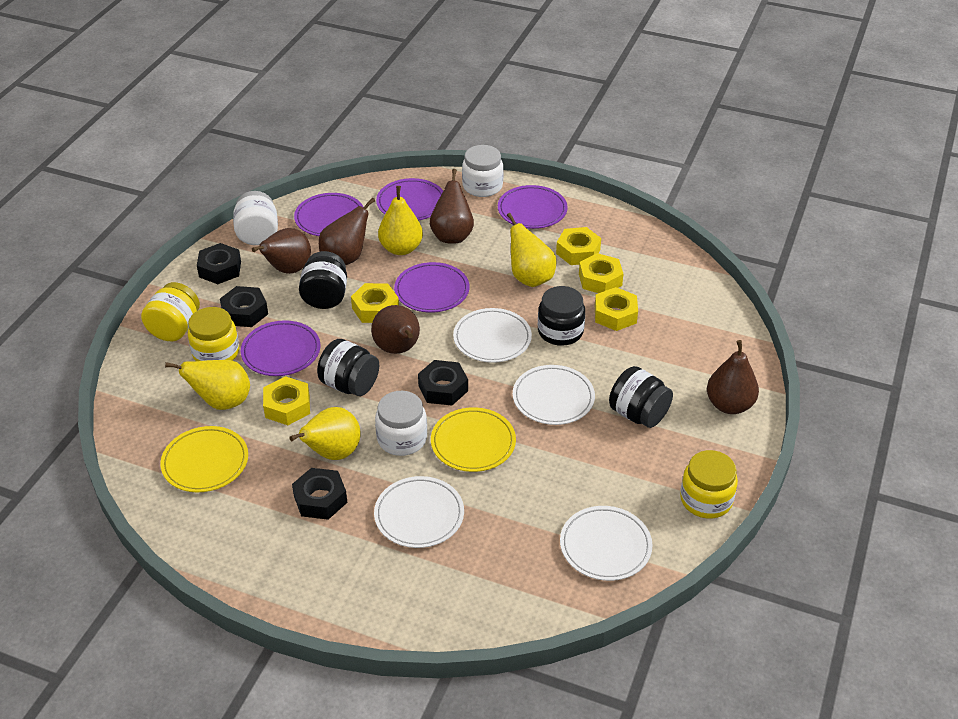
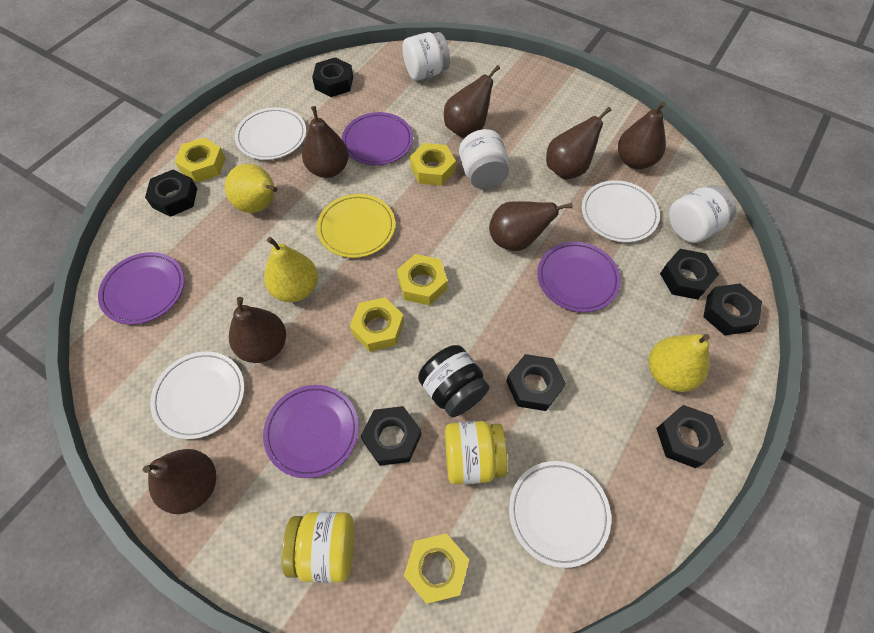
black jar: 4 -> 1
black nut: 4 -> 7
brown pear: 5 -> 7
purple plate: 5 -> 4
yellow jar: 3 -> 2
yellow pear: 4 -> 3
yellow plate: 2 -> 1

